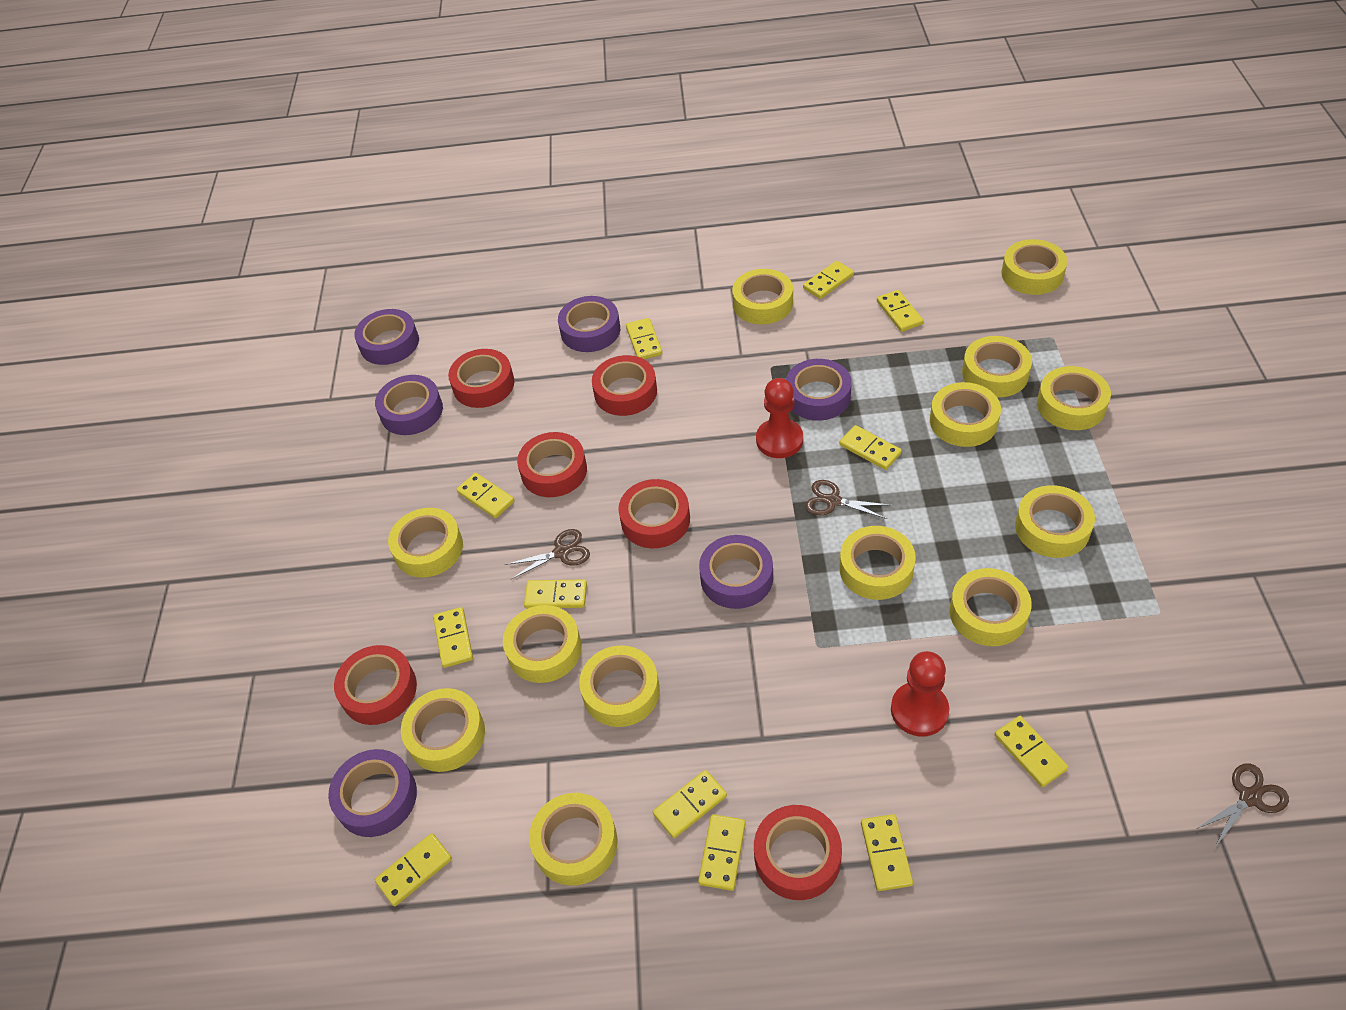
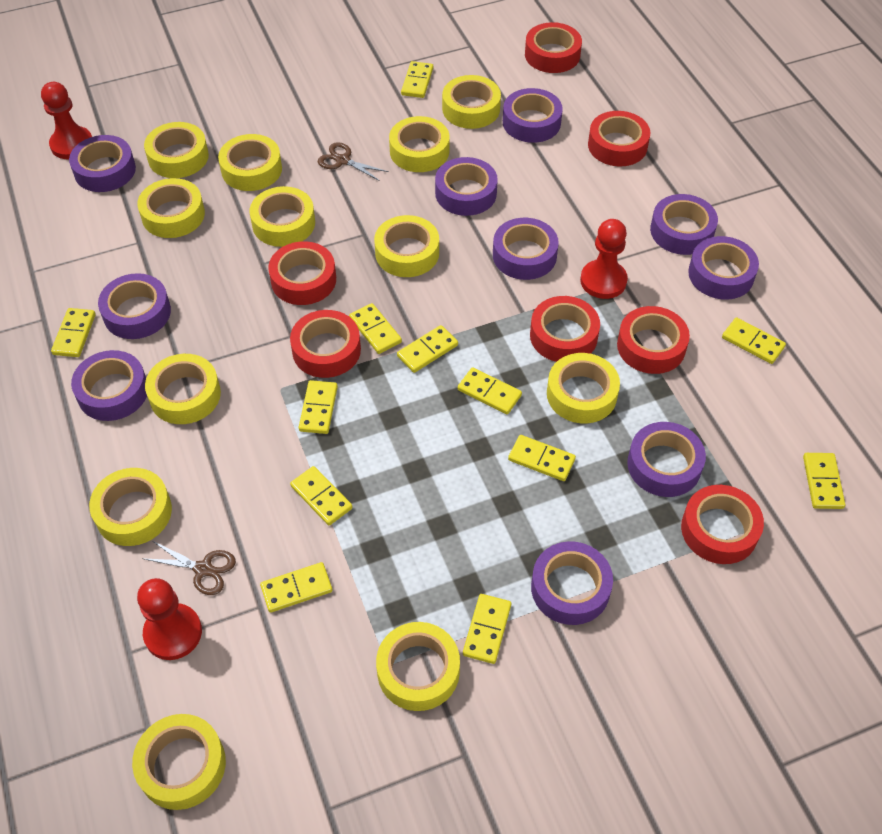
brown scissors: 3 -> 2
purple tape: 6 -> 10
red pawn: 2 -> 3
red tape: 6 -> 7
yellow tape: 13 -> 12

